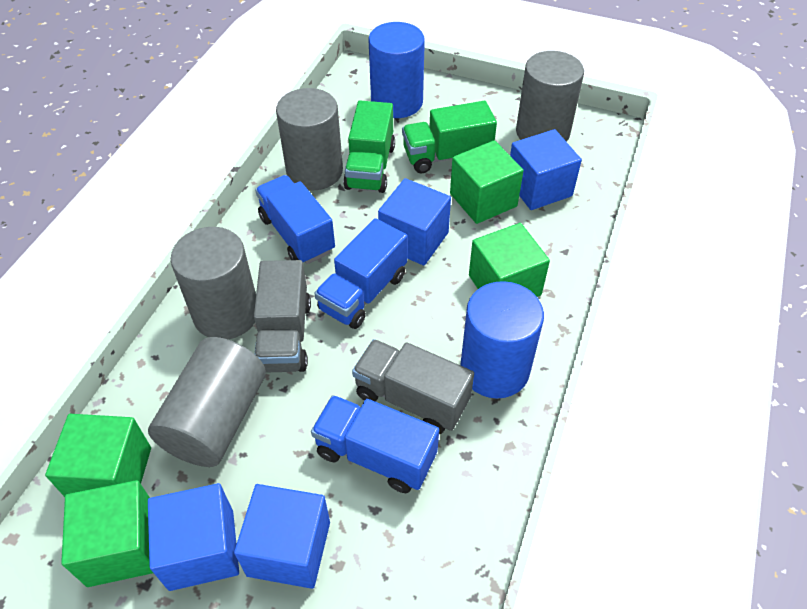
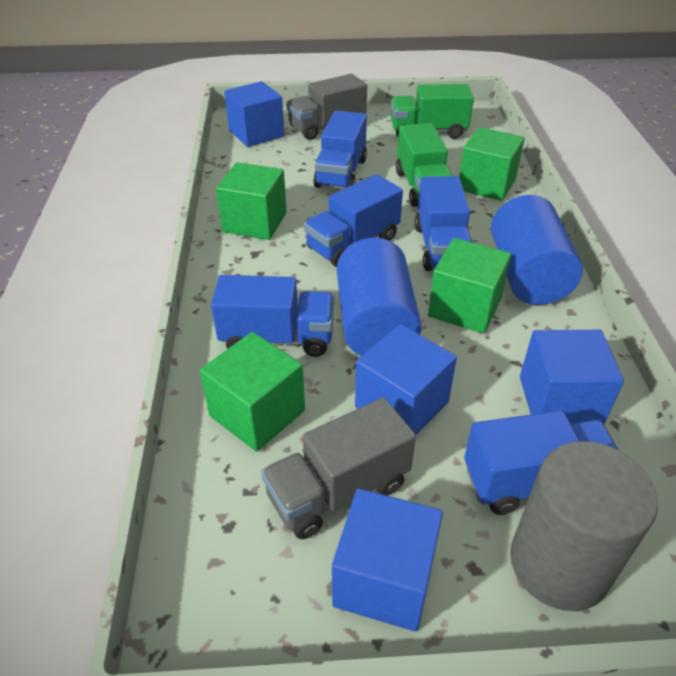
blue truck: 3 -> 5
grey cylinder: 4 -> 1

